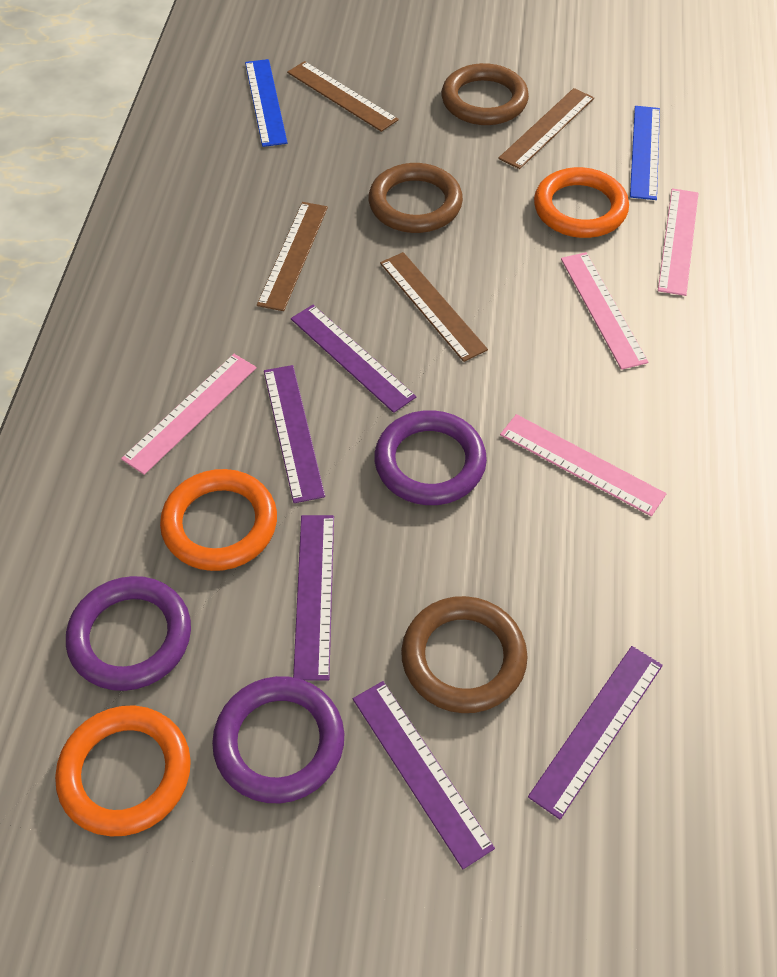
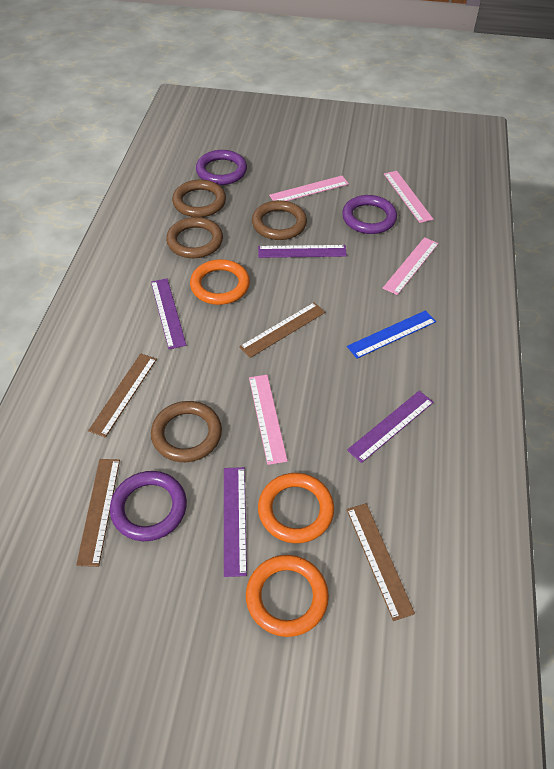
blue ruler: 2 -> 1
brown ring: 3 -> 4
purple ruler: 5 -> 4

